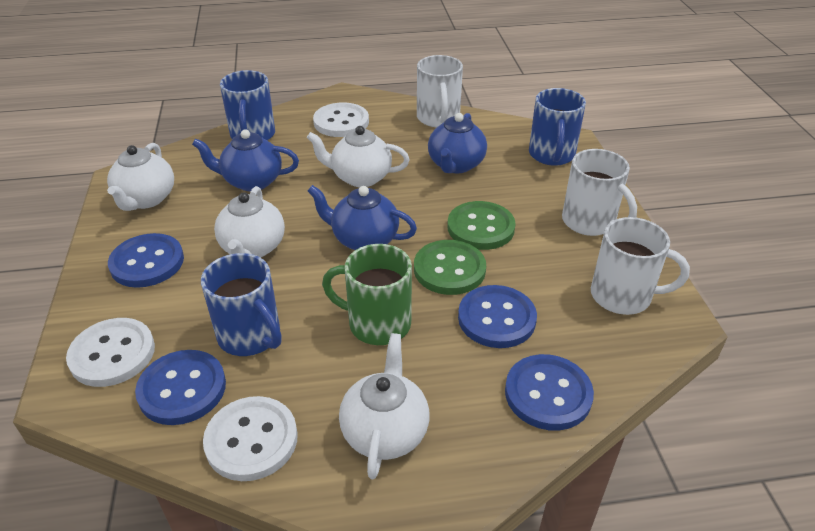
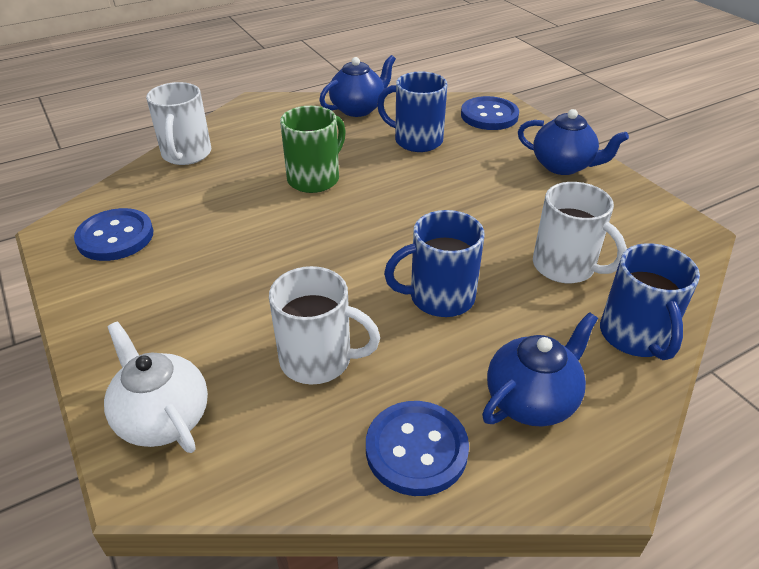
blue button: 4 -> 3
green button: 2 -> 0
white button: 3 -> 0
white teapot: 4 -> 1

